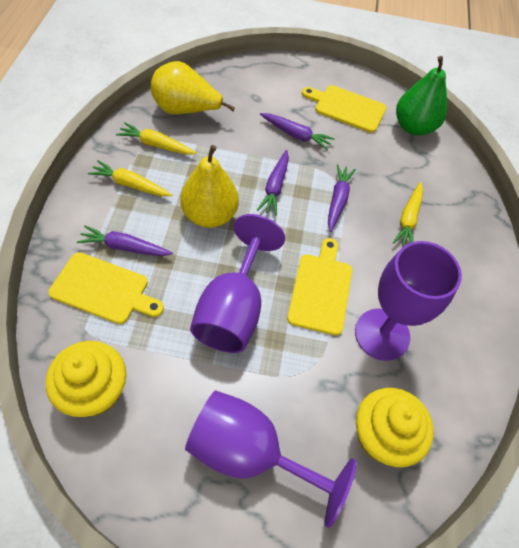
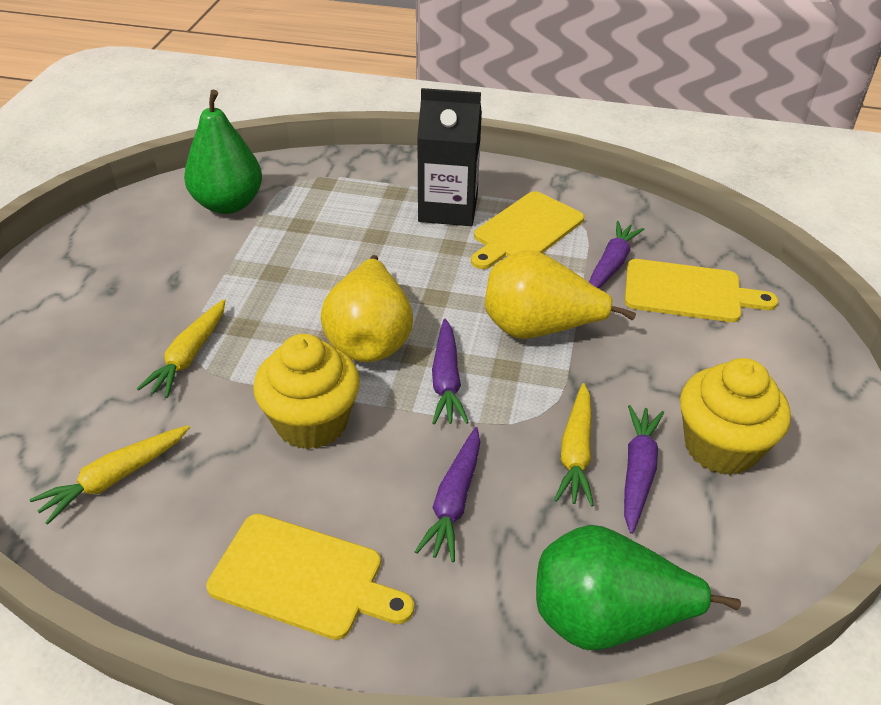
black carton: 0 -> 1
green pear: 1 -> 2
purple goblet: 3 -> 0

